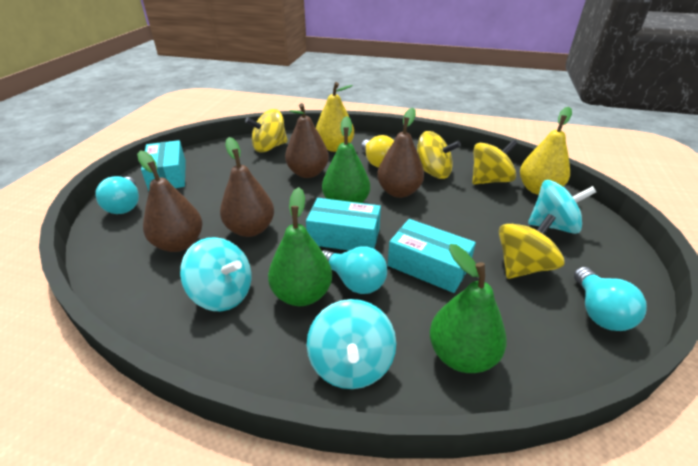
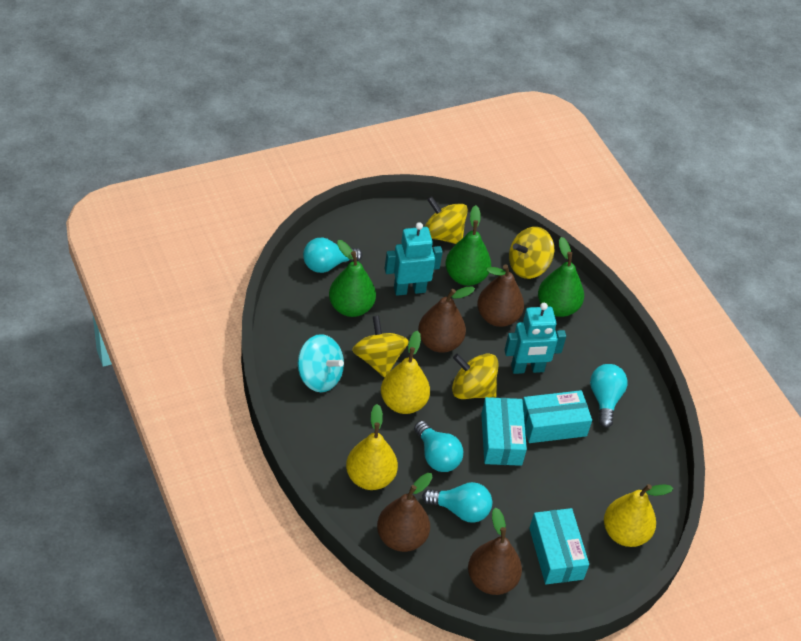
turquoise light bulb: 3 -> 4
turquoise robot: 0 -> 2
turquoise spinning top: 3 -> 1
yellow light bulb: 1 -> 0
yellow pear: 2 -> 3

